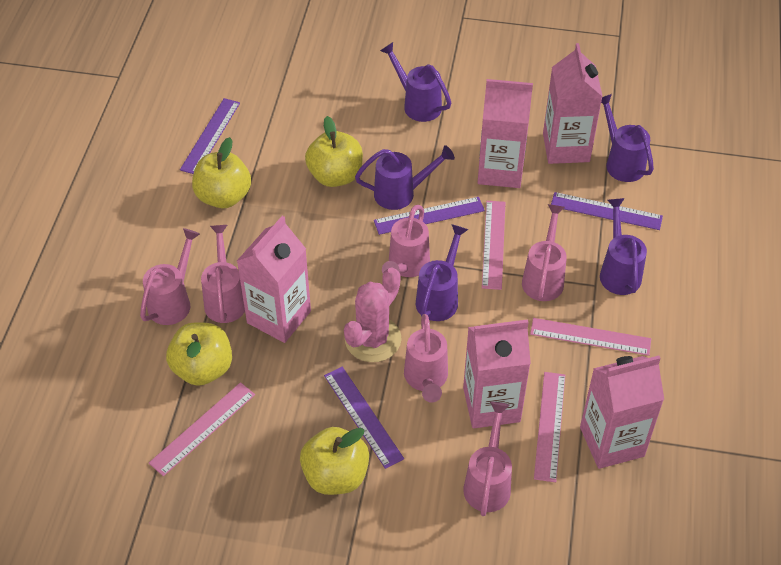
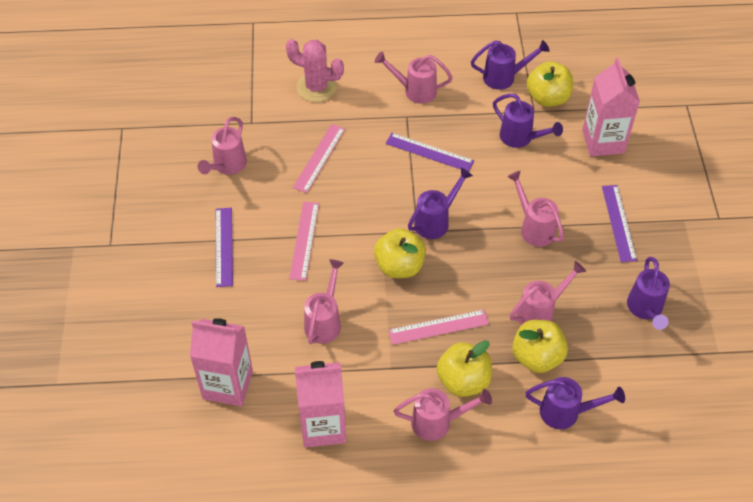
pink carton: 5 -> 3
pink ruler: 4 -> 3
purple ruler: 4 -> 3

